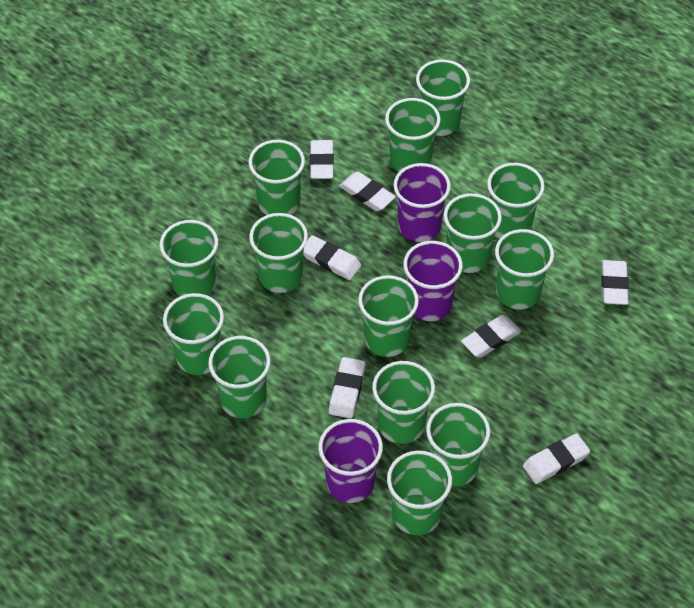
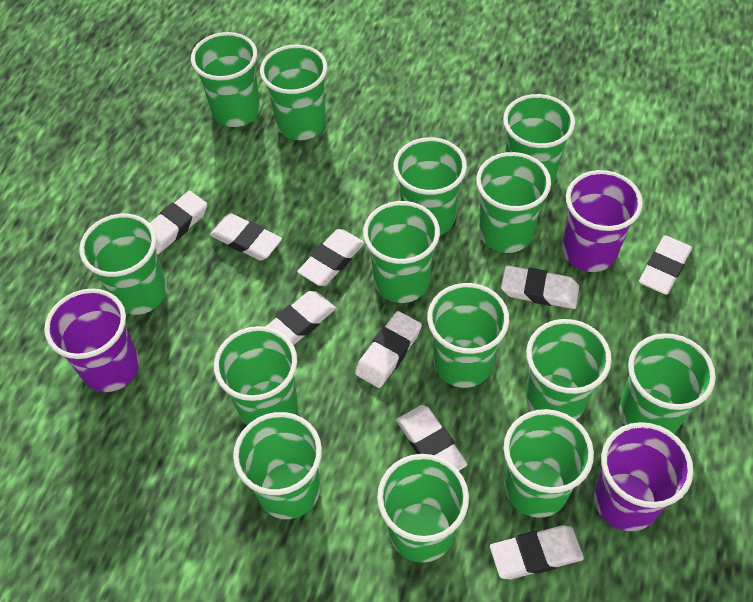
white eraser: 7 -> 9

